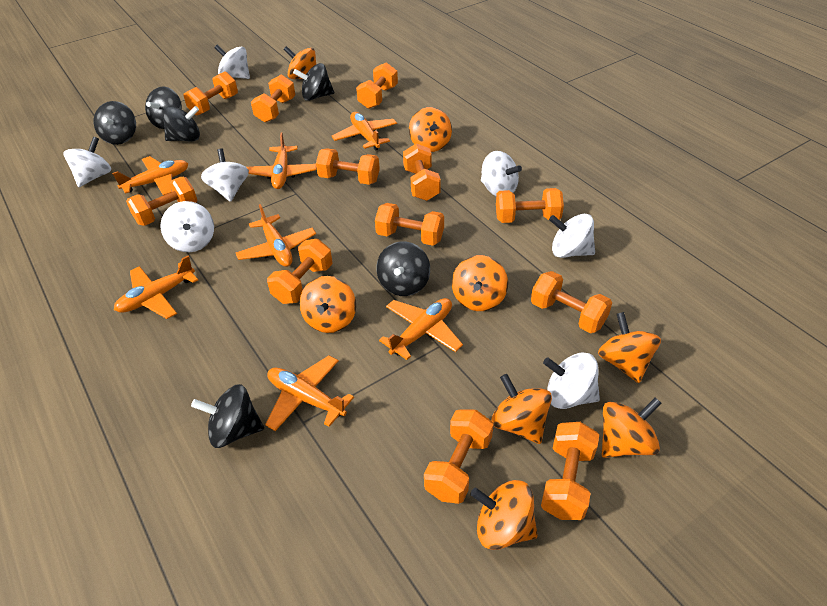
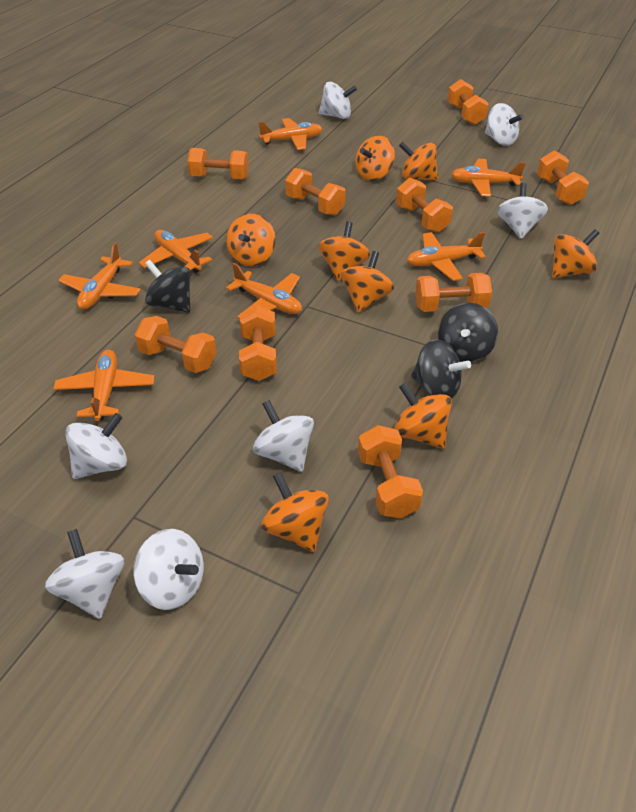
black spinning top: 6 -> 3
orange dumbbell: 12 -> 9

